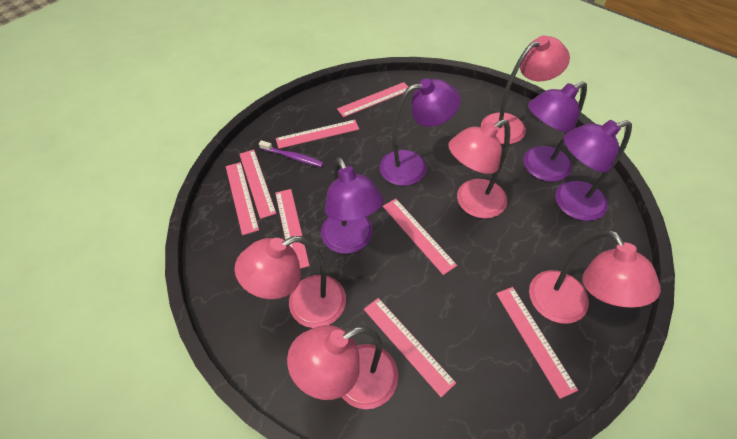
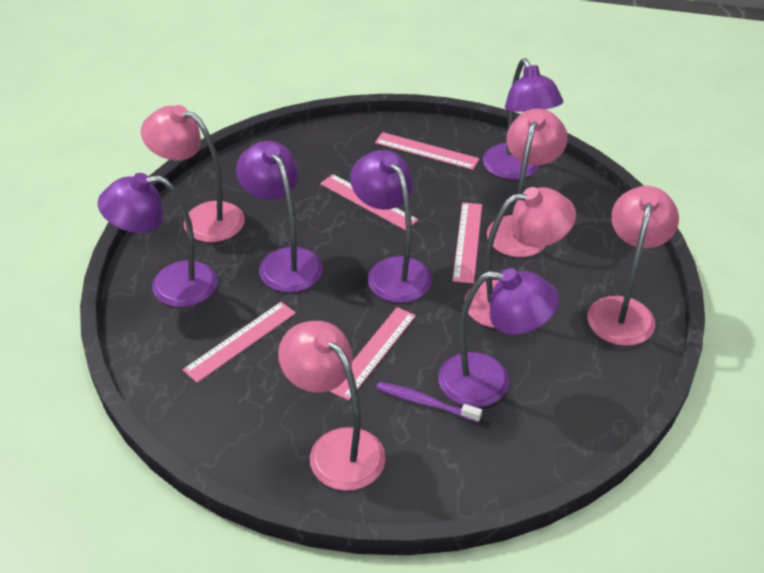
pink ruler: 8 -> 5
purple lamp: 4 -> 5

